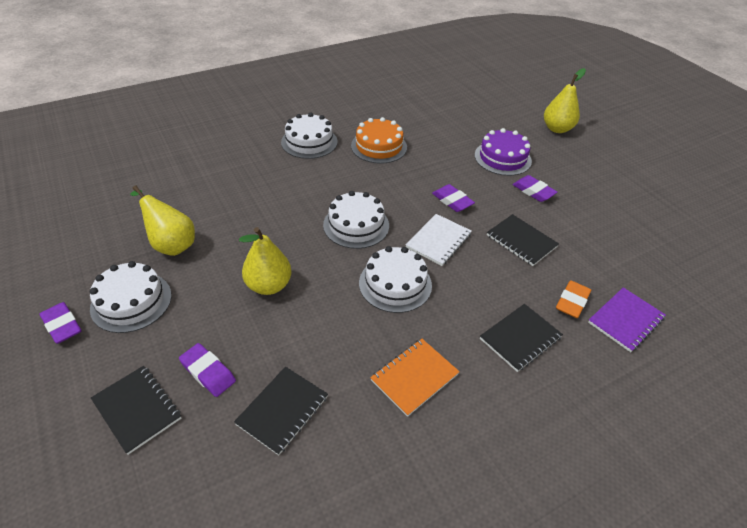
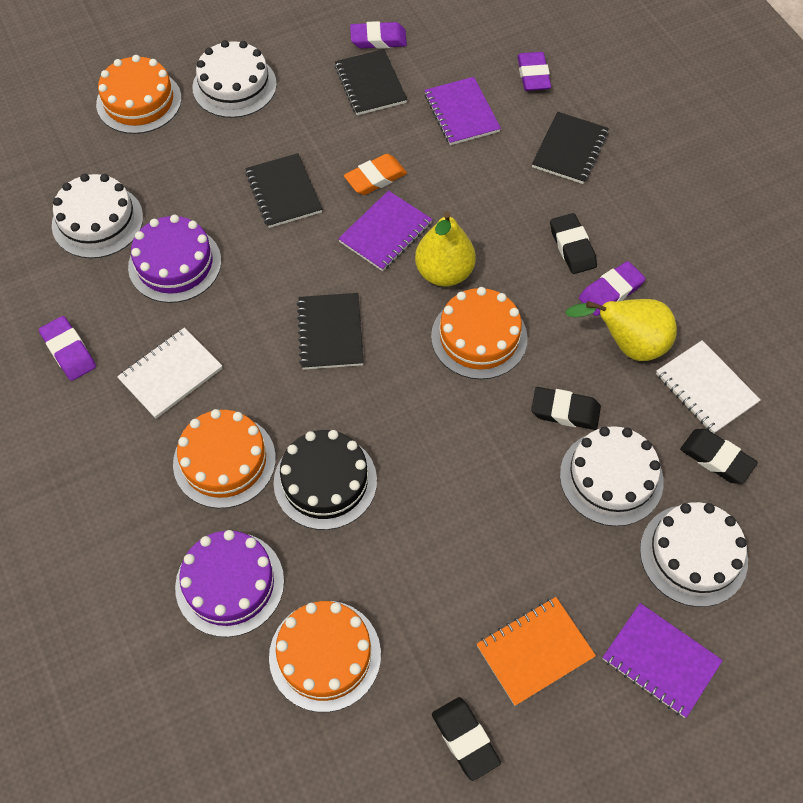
black cake: 0 -> 1
black eraser: 0 -> 4
orange cake: 1 -> 4
purple cake: 1 -> 2
purple notebook: 1 -> 3
white notebook: 1 -> 2
yellow pear: 3 -> 2

